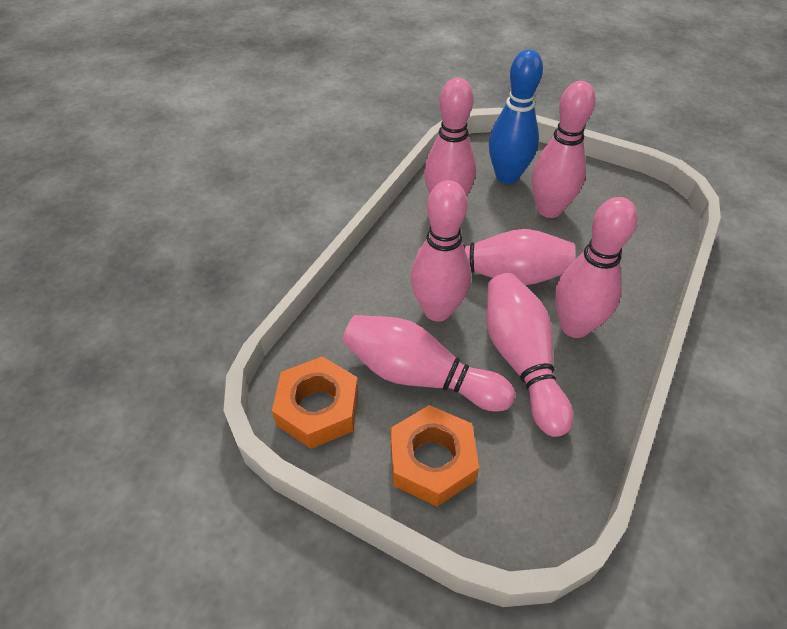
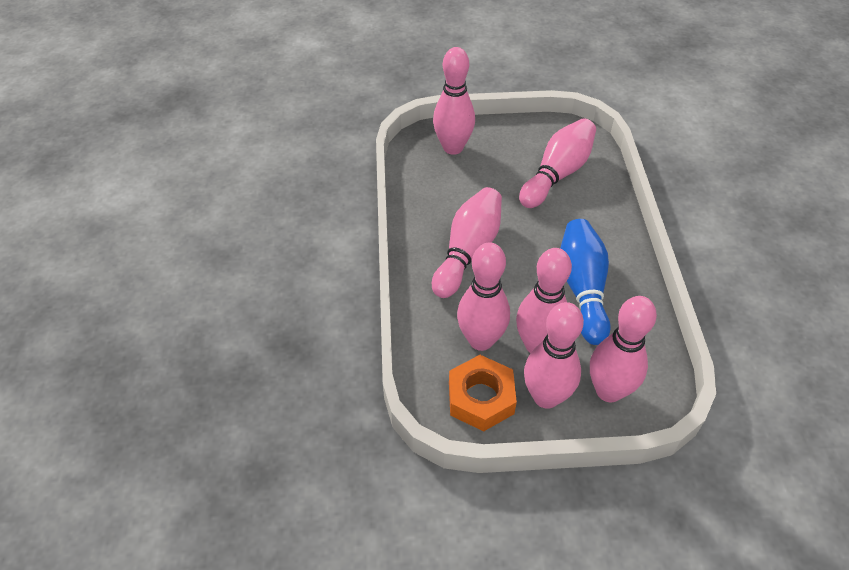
orange nut: 2 -> 1

